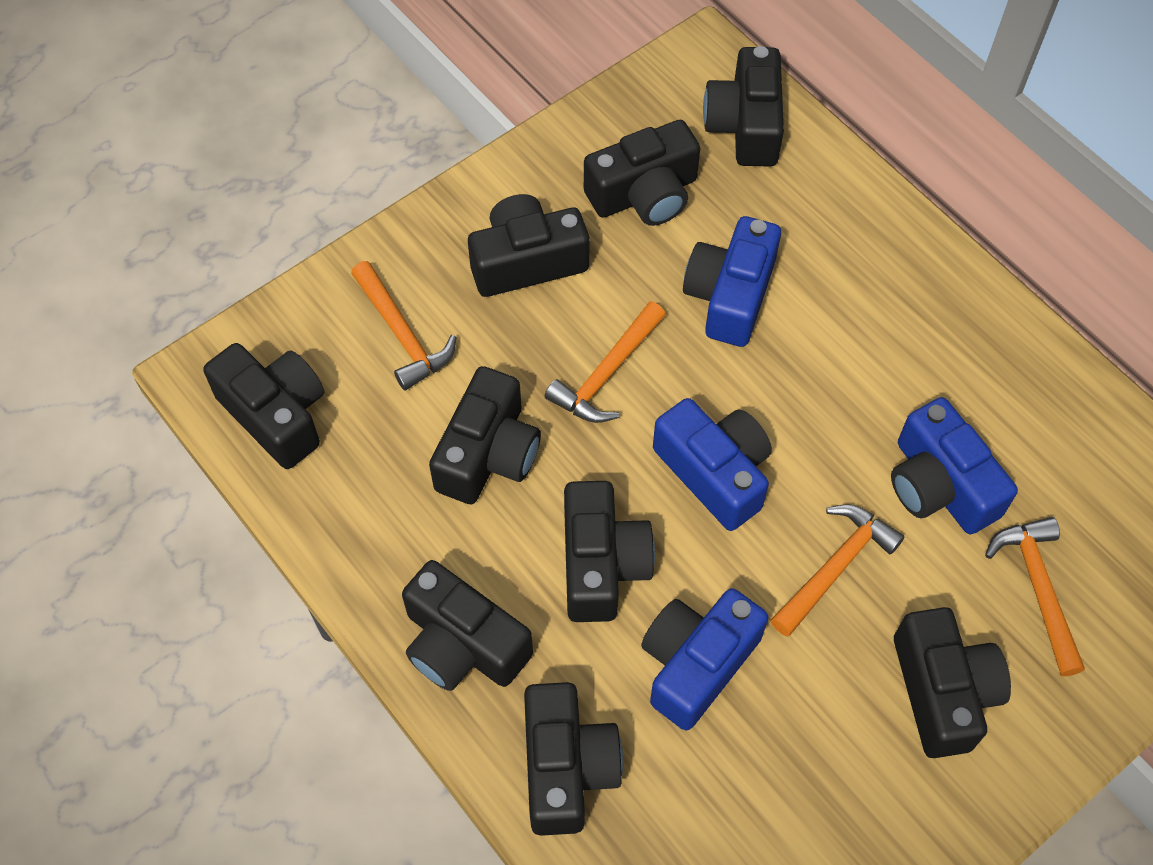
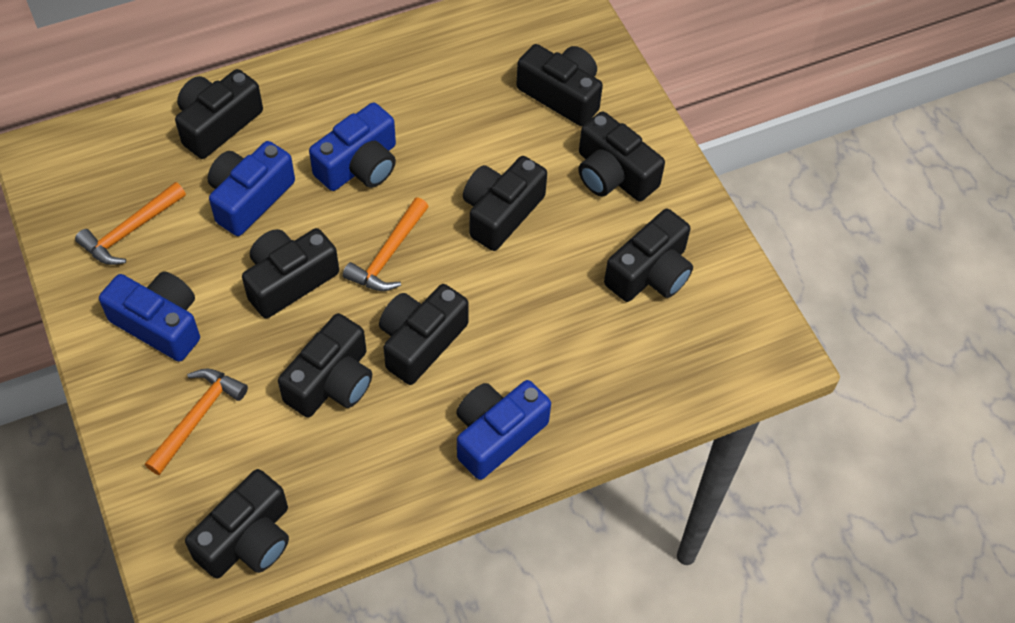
orange hammer: 4 -> 3

